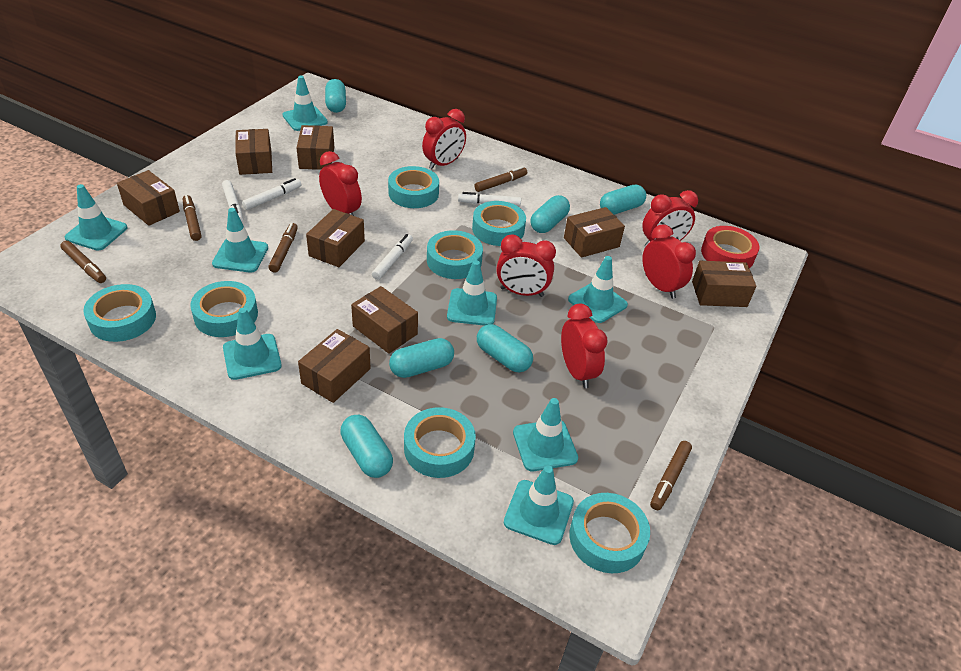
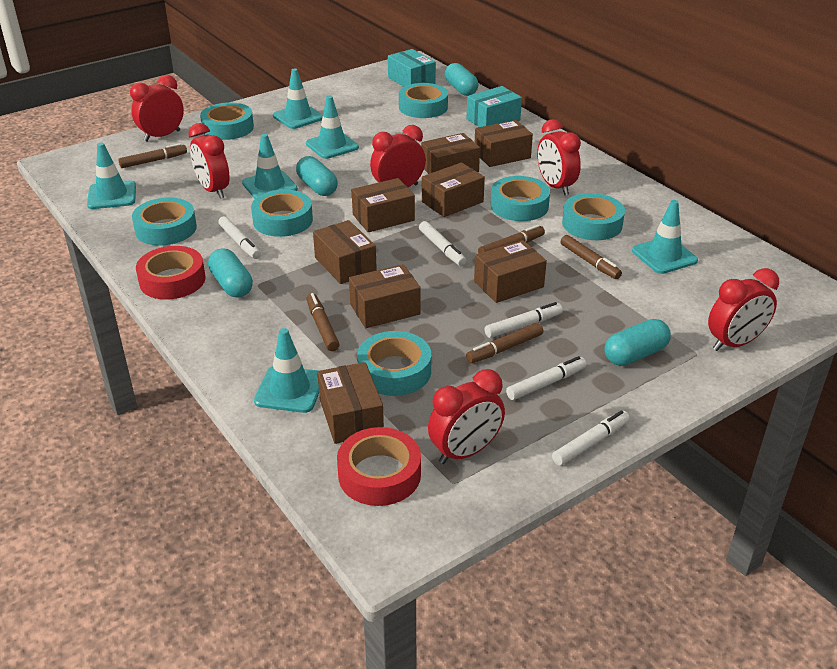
red tape: 1 -> 2
turquoise box: 0 -> 2
turquoise capsule: 6 -> 4
turquoise traffic cone: 8 -> 6
white marker: 4 -> 5

